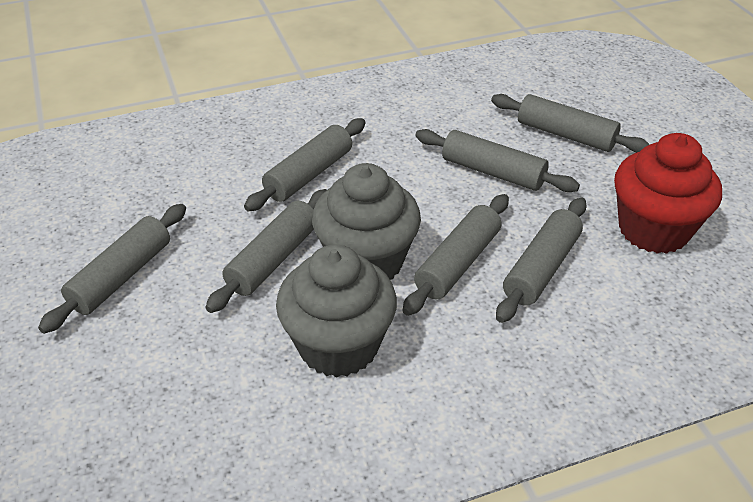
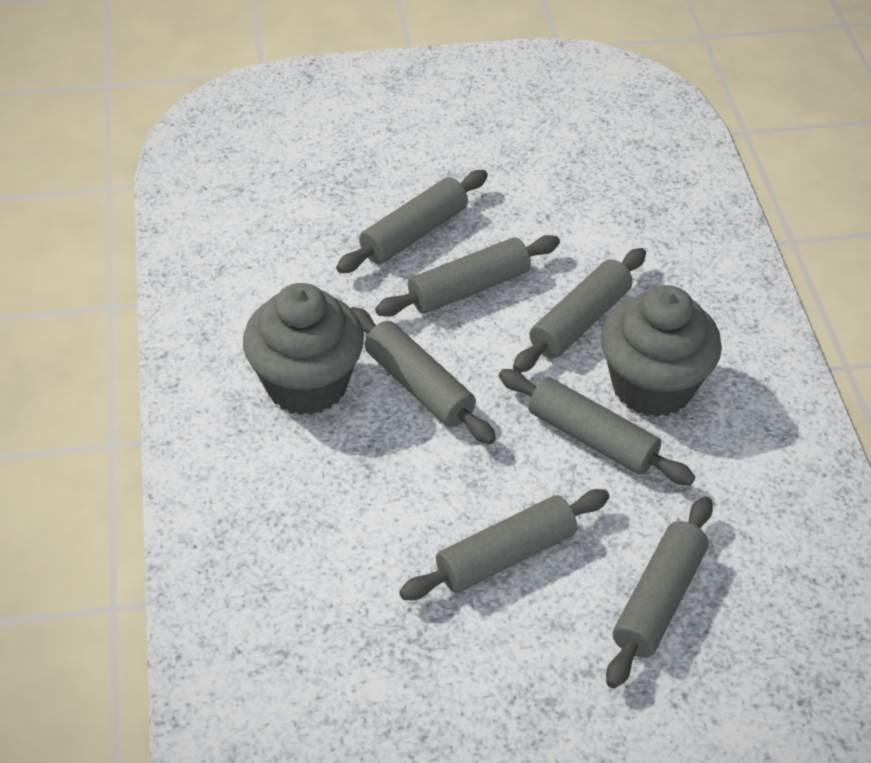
red cupcake: 1 -> 0

